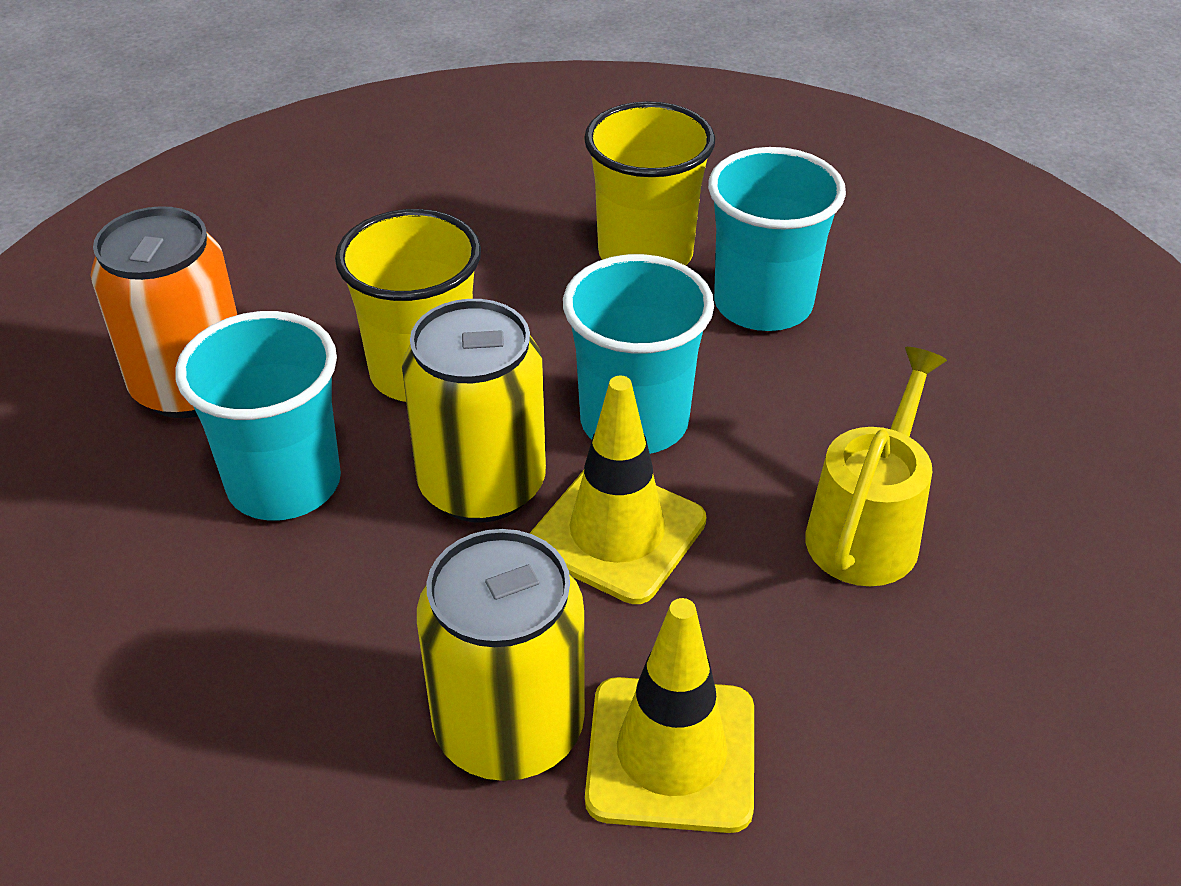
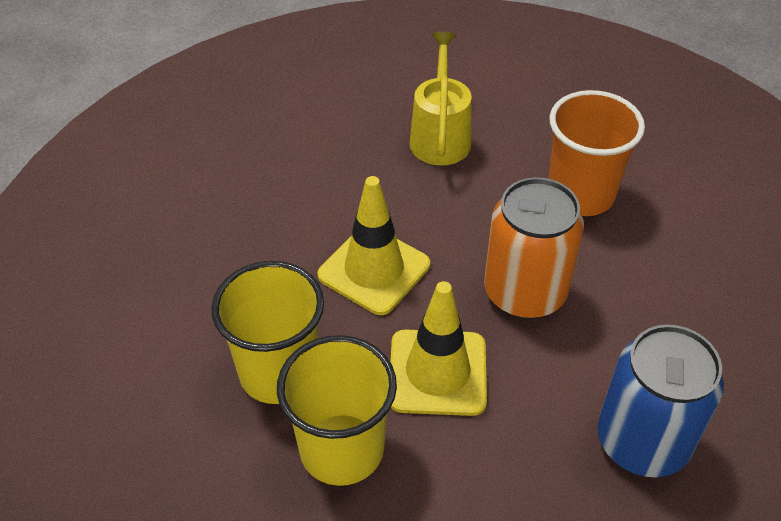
blue can: 0 -> 1
orange cup: 0 -> 1
turquoise cup: 3 -> 0
yellow can: 2 -> 0

